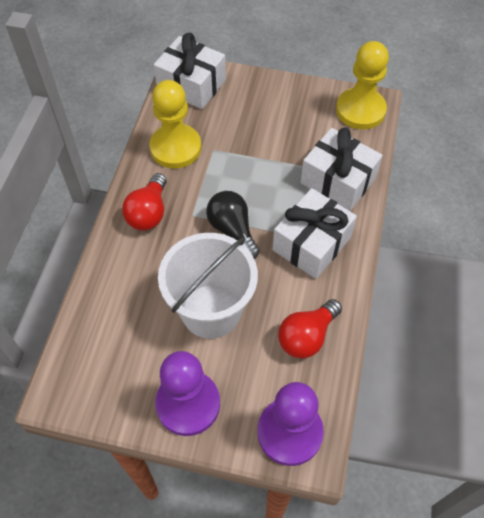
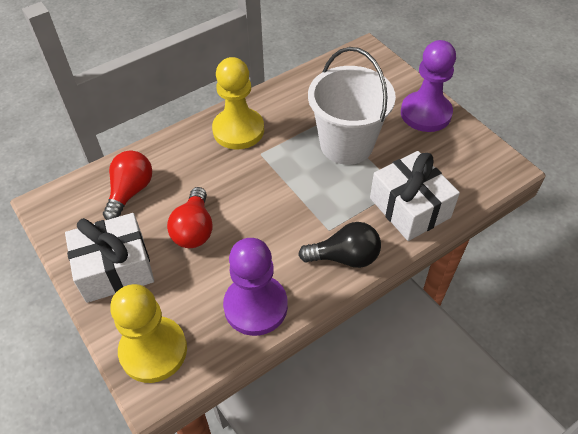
white gift: 3 -> 2

